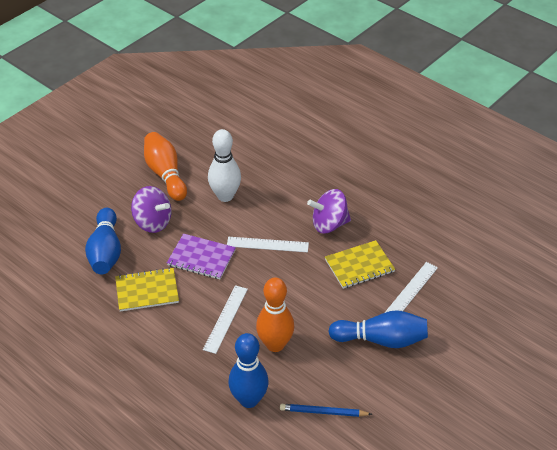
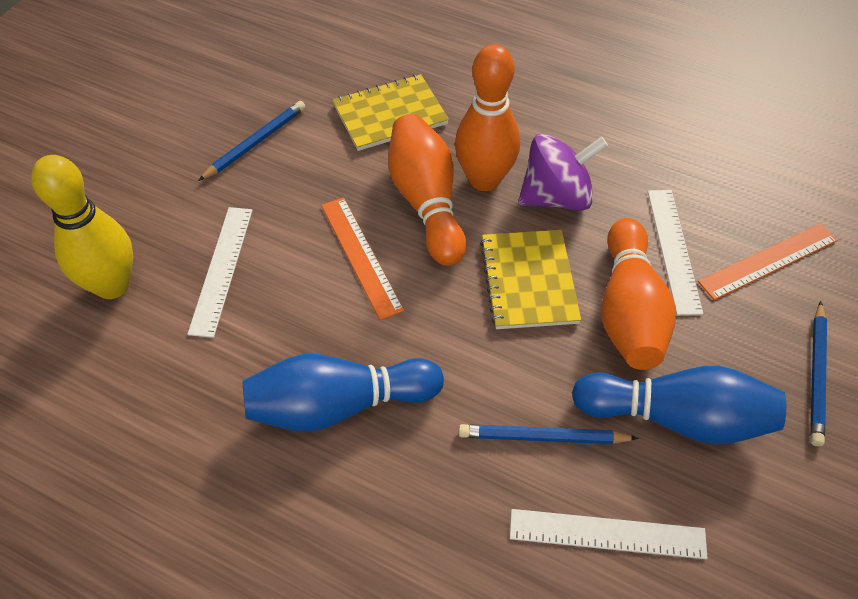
blue bowling pin: 3 -> 2
blue pencil: 1 -> 3
orange bowling pin: 2 -> 3
orange ruler: 0 -> 2
purple notebook: 1 -> 0
purple spinning top: 2 -> 1
white bowling pin: 1 -> 0
yellow bowling pin: 0 -> 1

